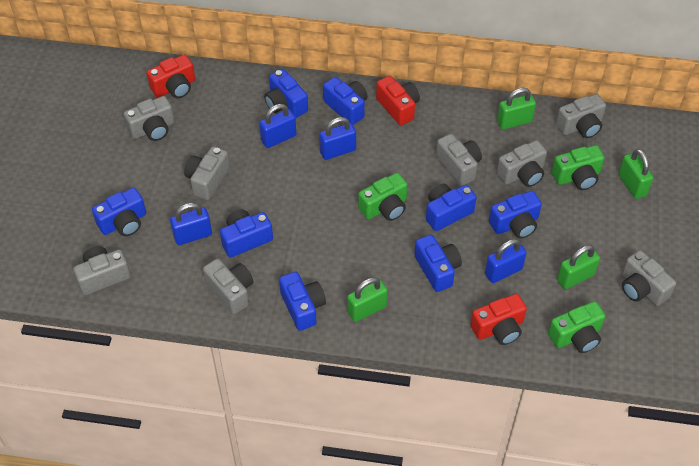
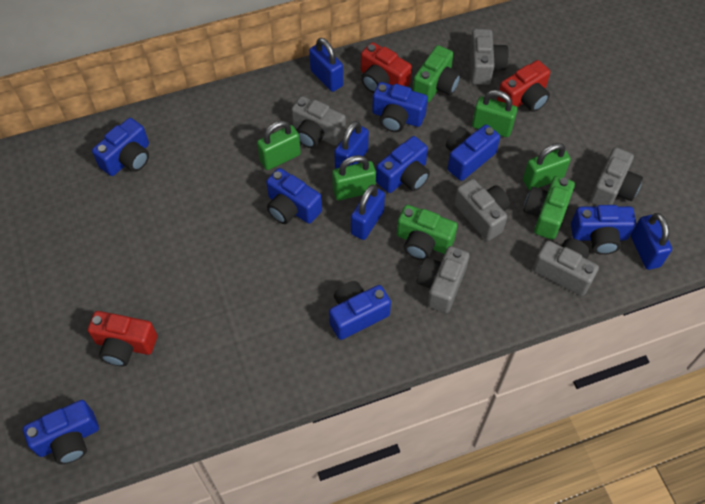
grey camera: 8 -> 6

